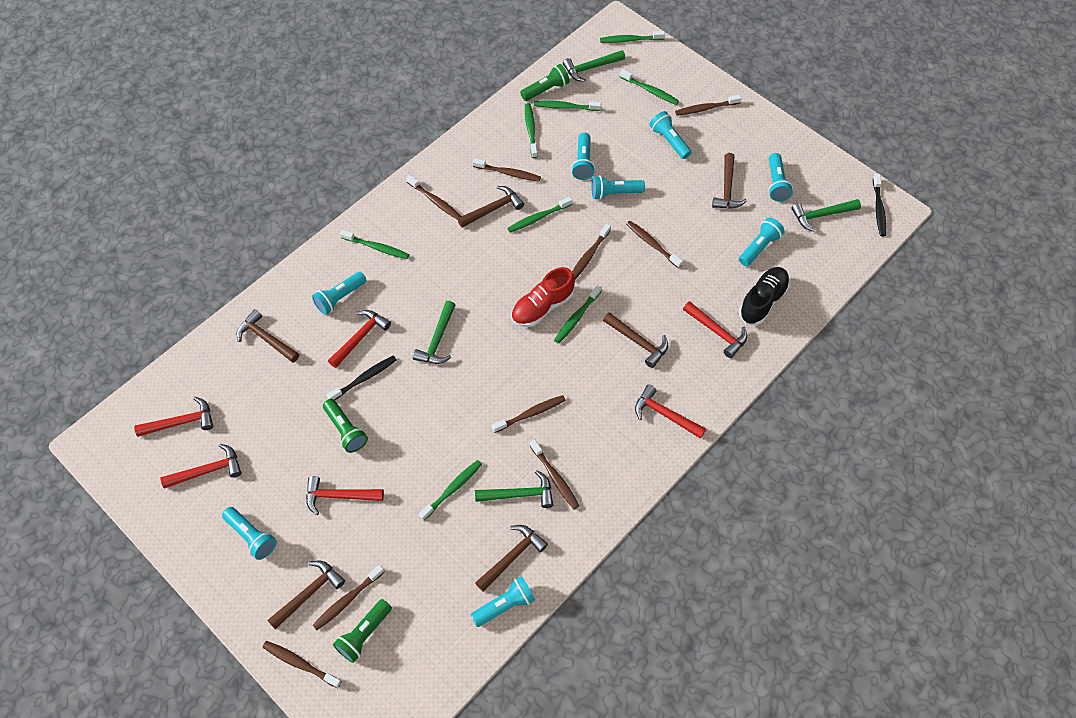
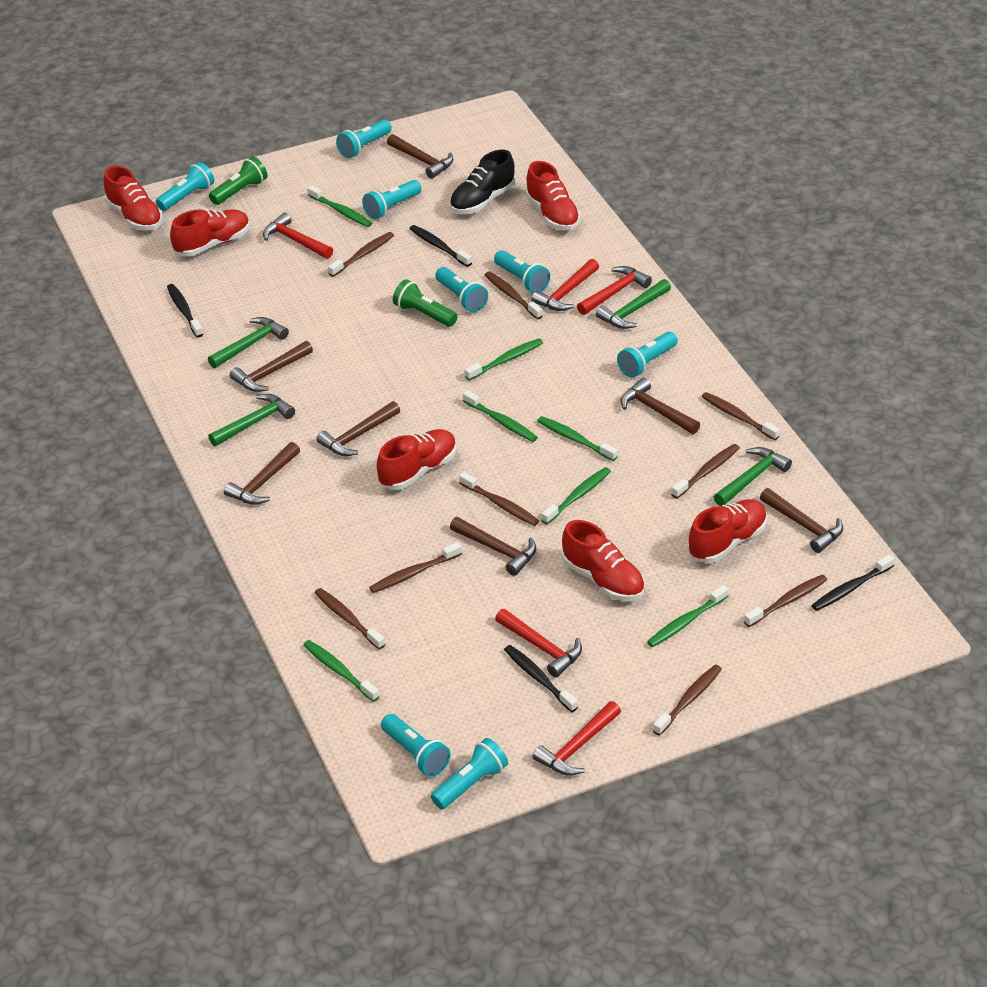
black toothbrush: 2 -> 4
brown hammer: 6 -> 7
green flashlight: 3 -> 2
green toothbrush: 8 -> 7
red hammer: 6 -> 5
red shoe: 1 -> 6

